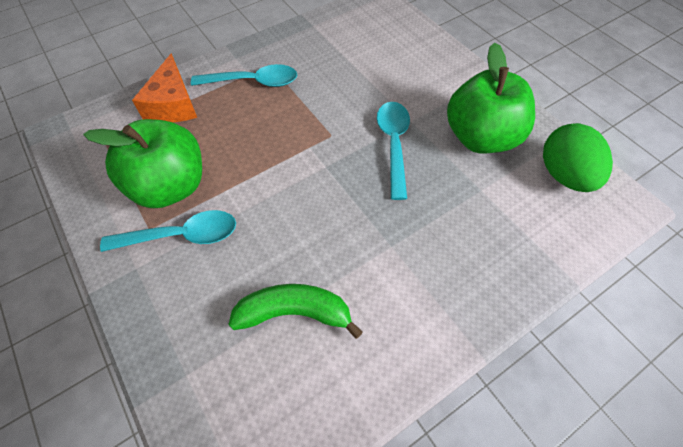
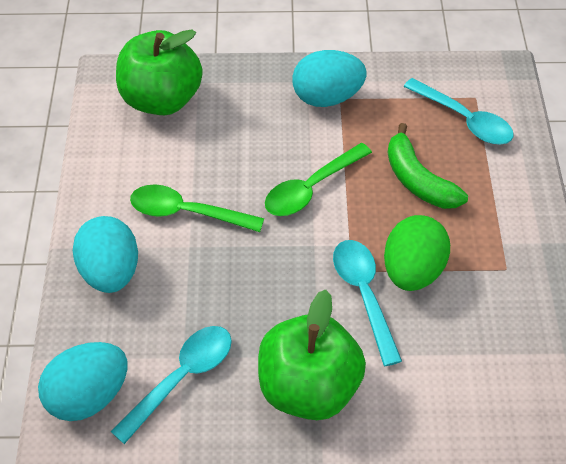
green spoon: 0 -> 2
orange cheese: 1 -> 0
turquoise egg: 0 -> 3

